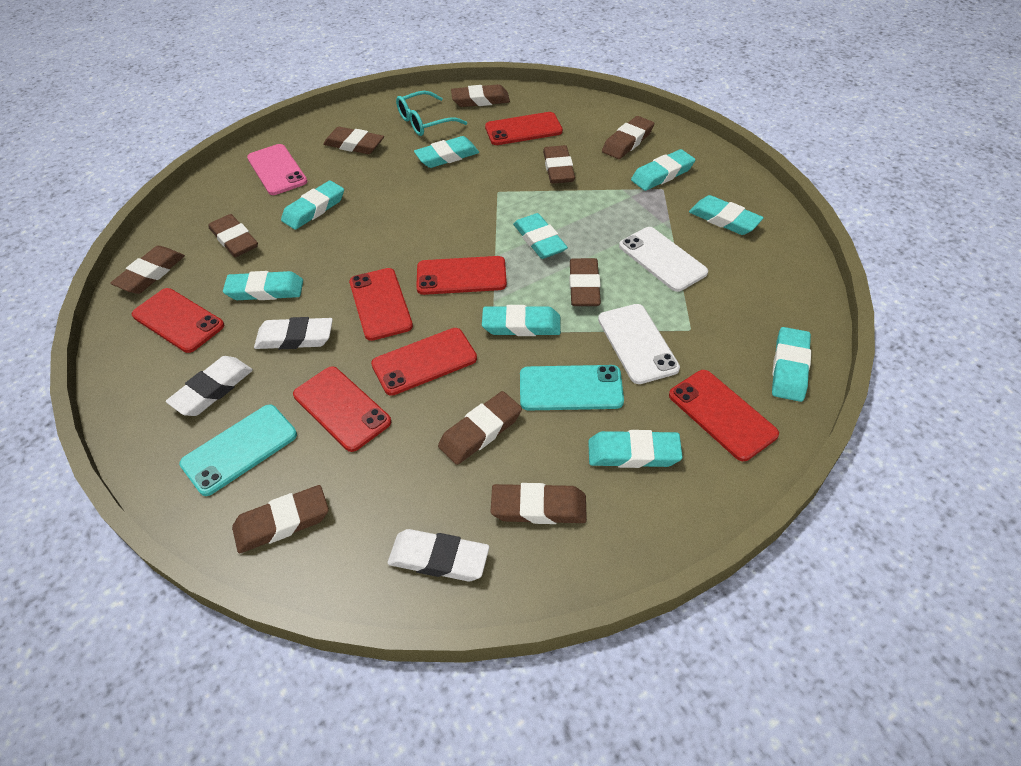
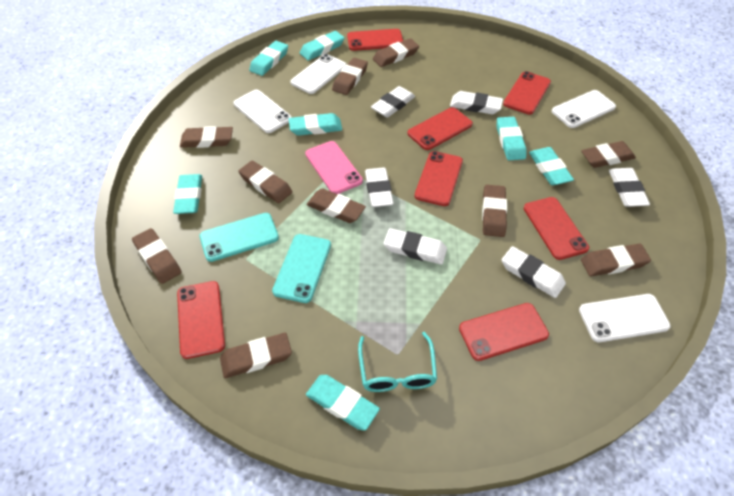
turquoise eraser: 9 -> 7
white eraser: 3 -> 6
white phone: 2 -> 4

